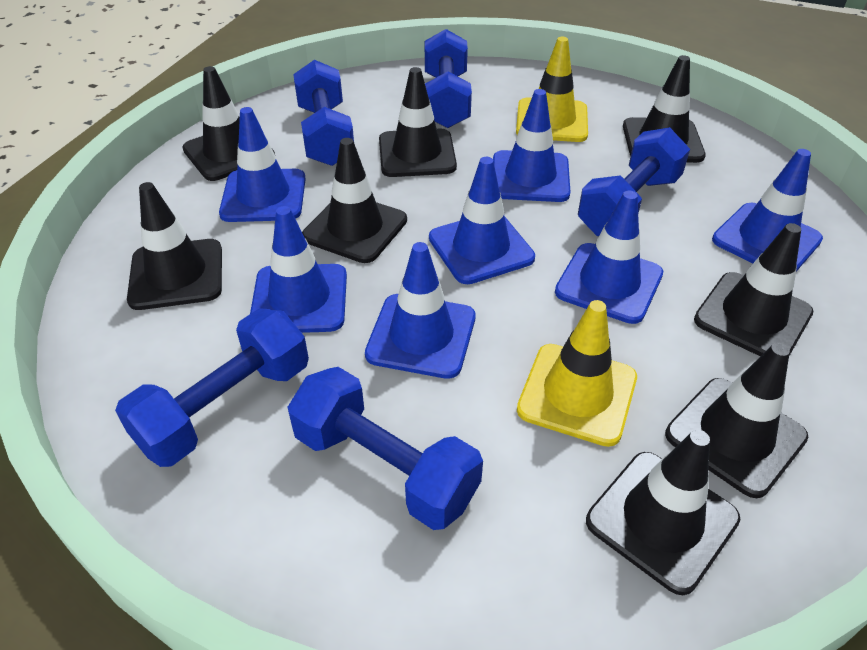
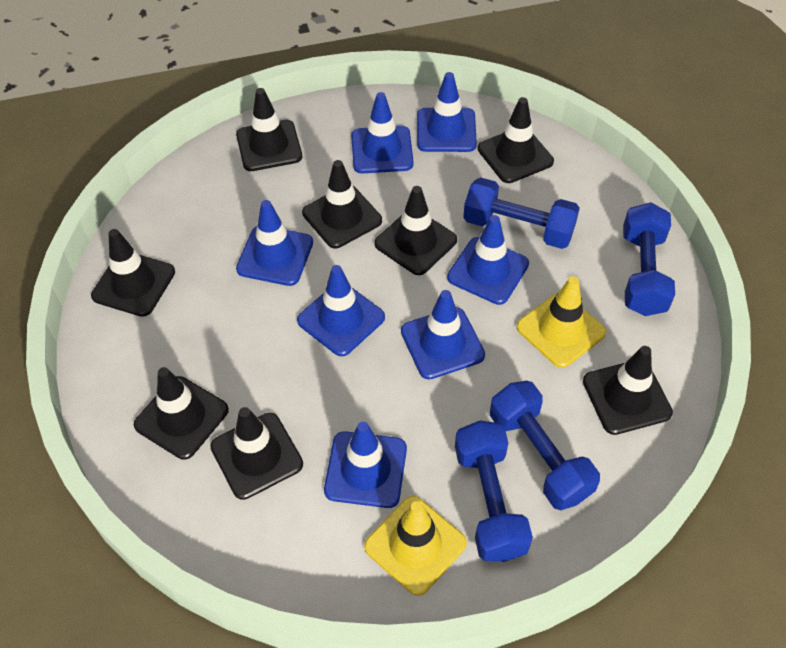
blue dumbbell: 5 -> 4

